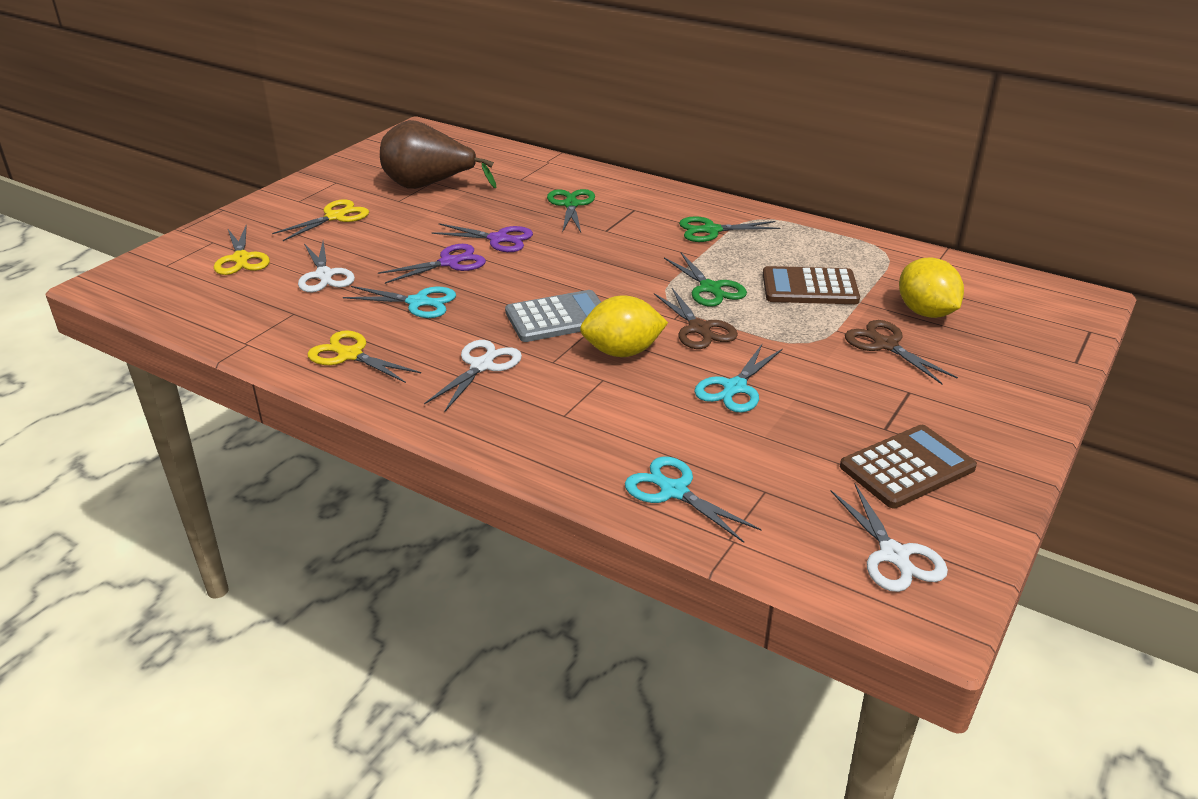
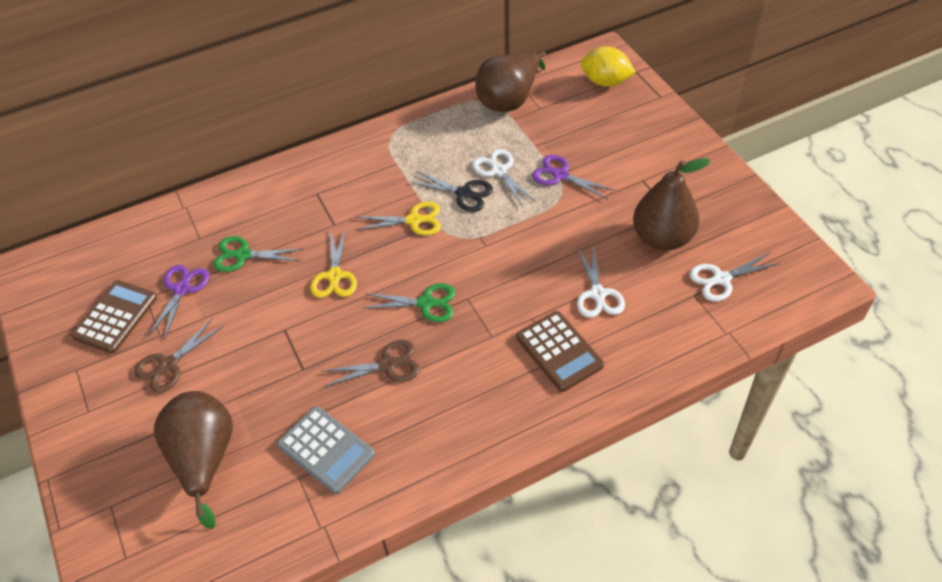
black scissors: 0 -> 1
brown pear: 1 -> 3
green scissors: 3 -> 2
turquoise scissors: 3 -> 0
yellow lemon: 2 -> 1
yellow scissors: 3 -> 2

